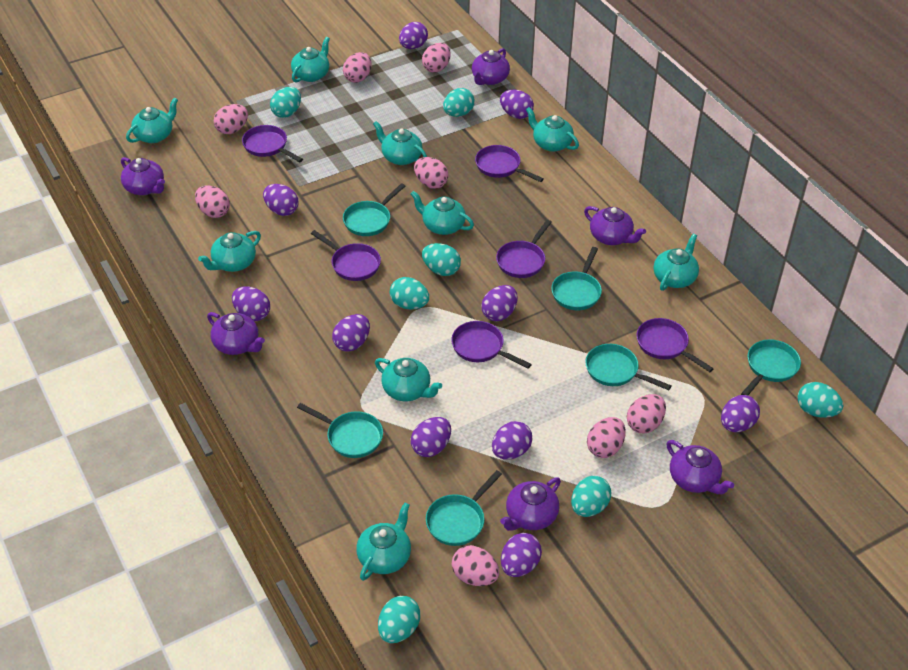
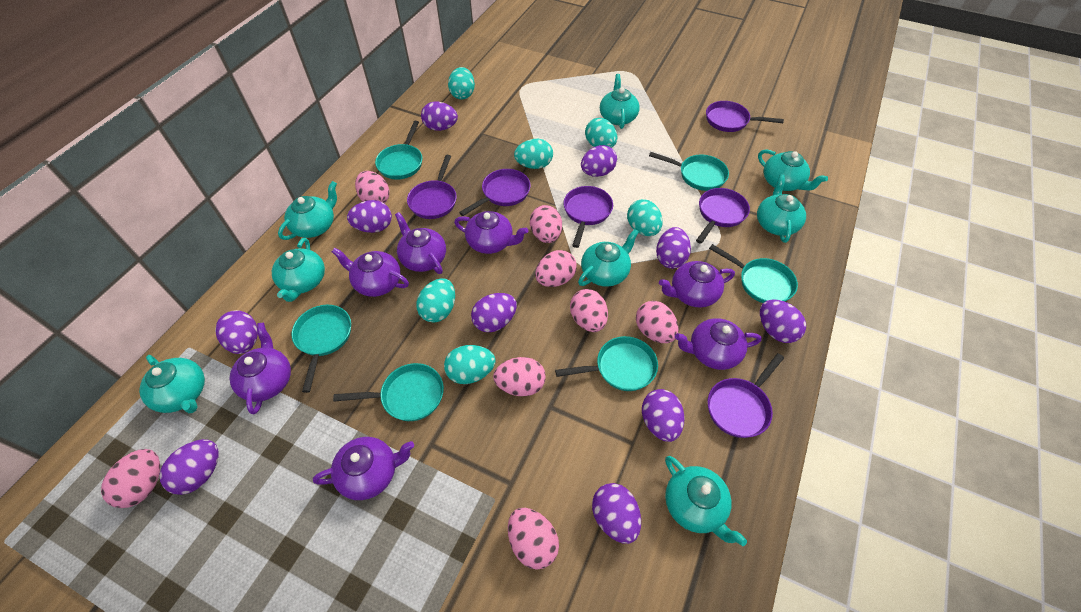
purple teapot: 6 -> 7
turquoise egg: 7 -> 6
turquoise teapot: 9 -> 8

